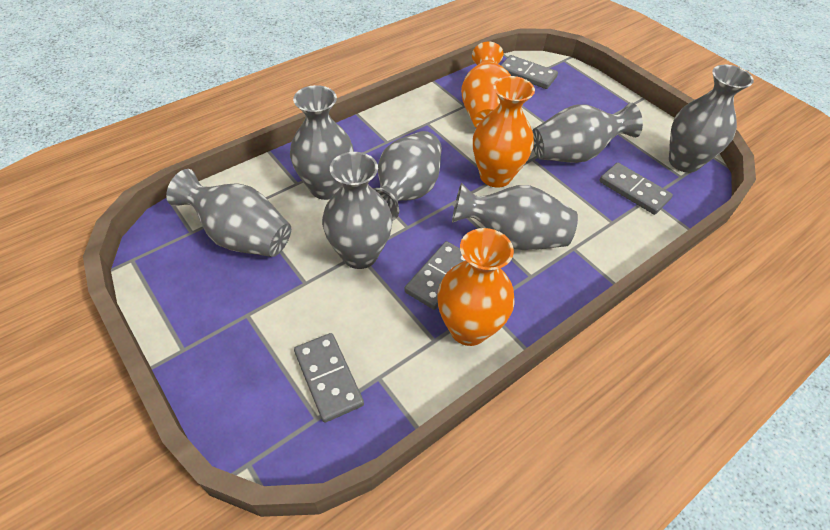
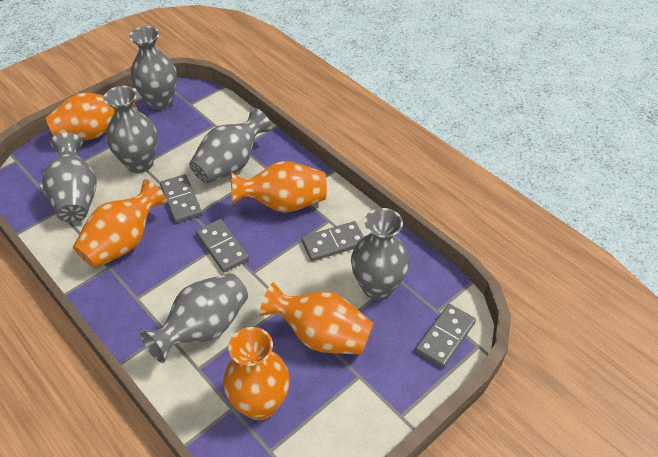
grey vase: 7 -> 6
orange vase: 3 -> 5

